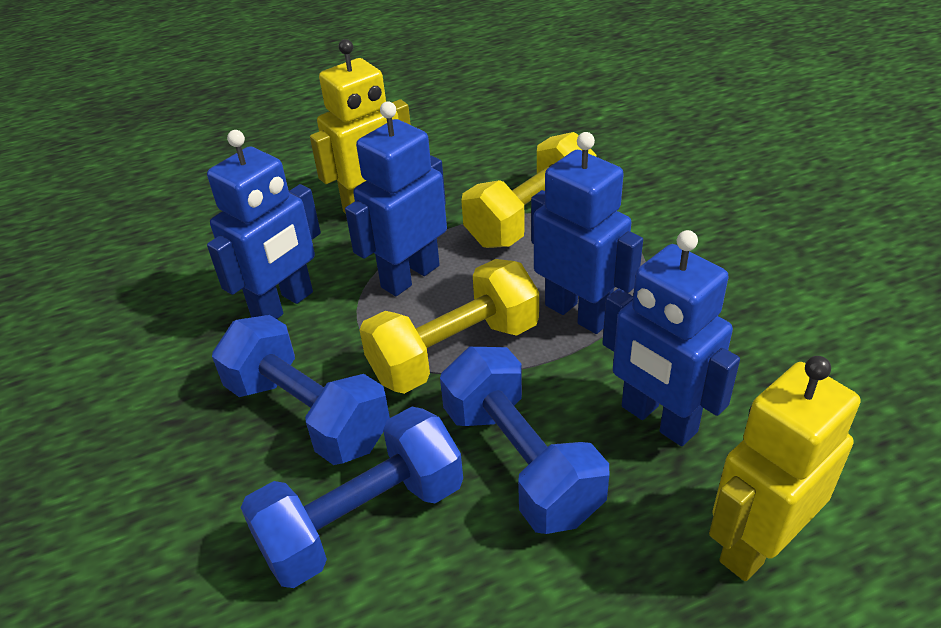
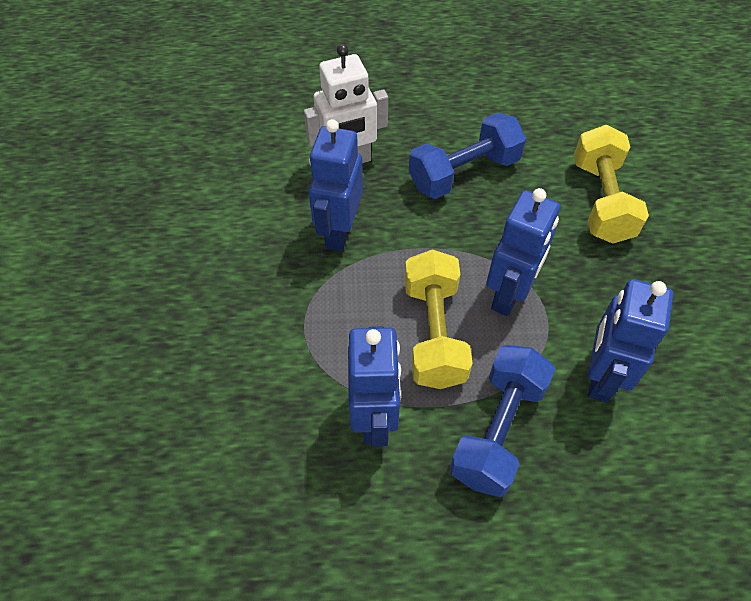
blue dumbbell: 3 -> 2
white robot: 0 -> 1
yellow robot: 2 -> 0

